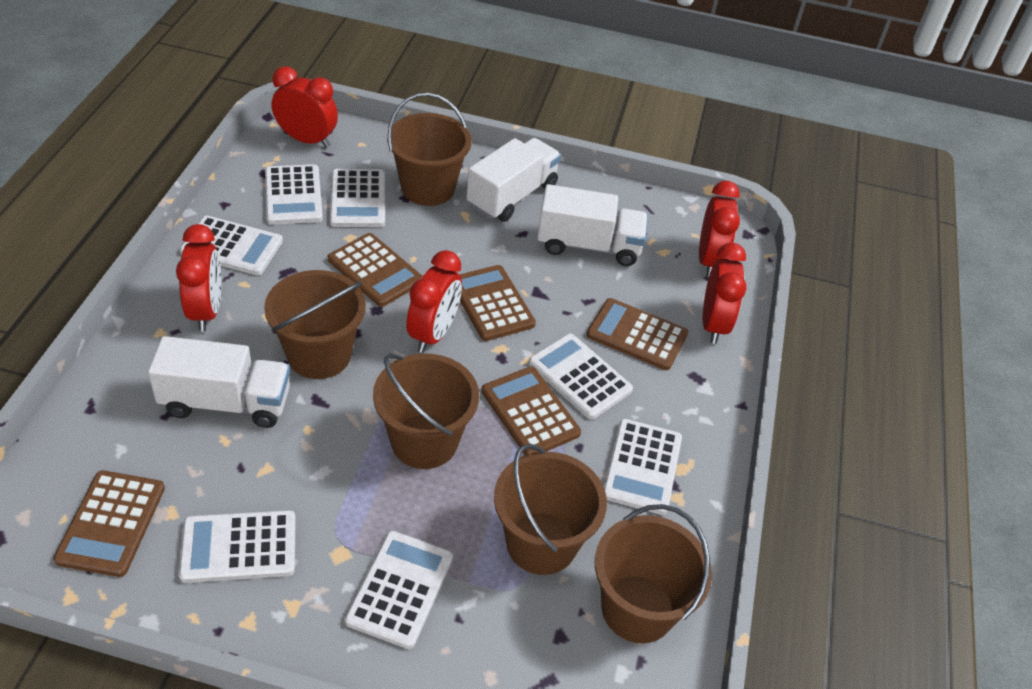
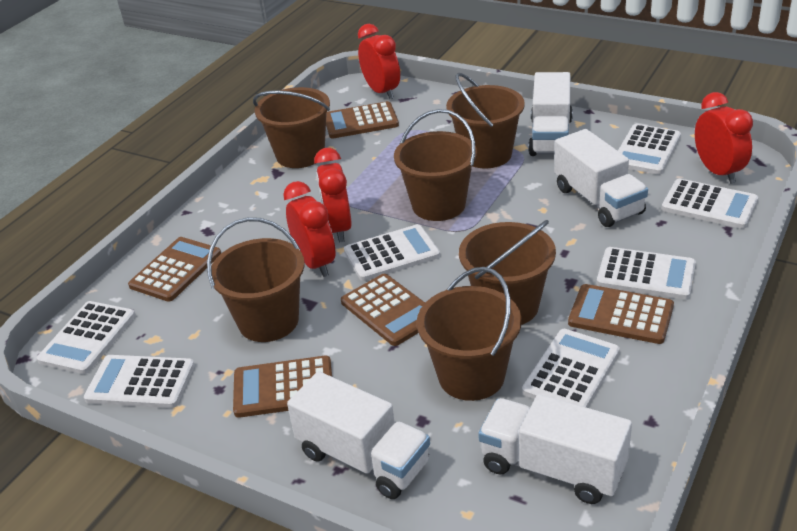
brown bucket: 5 -> 6
red clock: 5 -> 4
white truck: 3 -> 4

